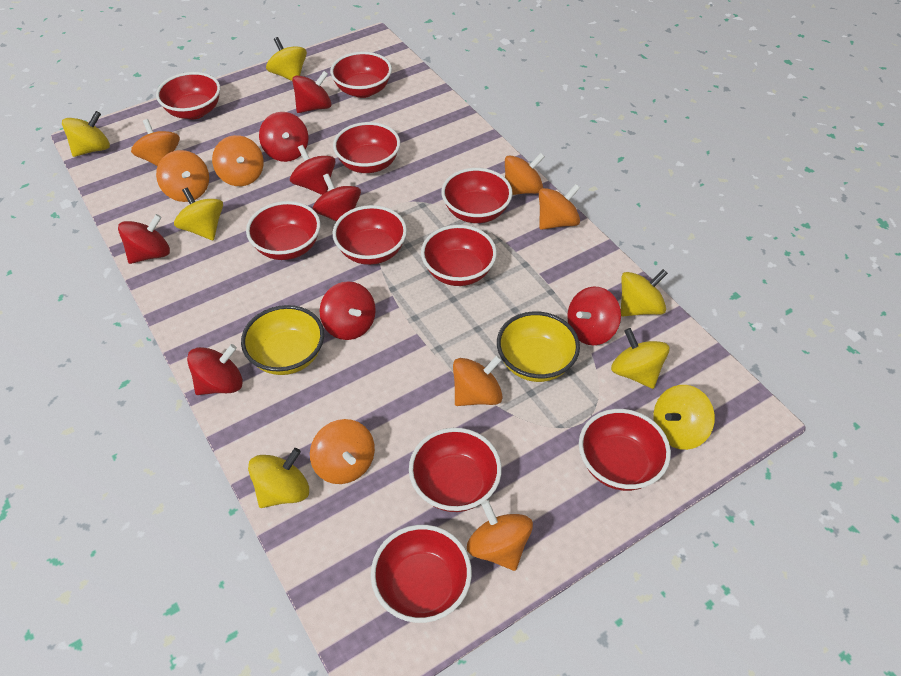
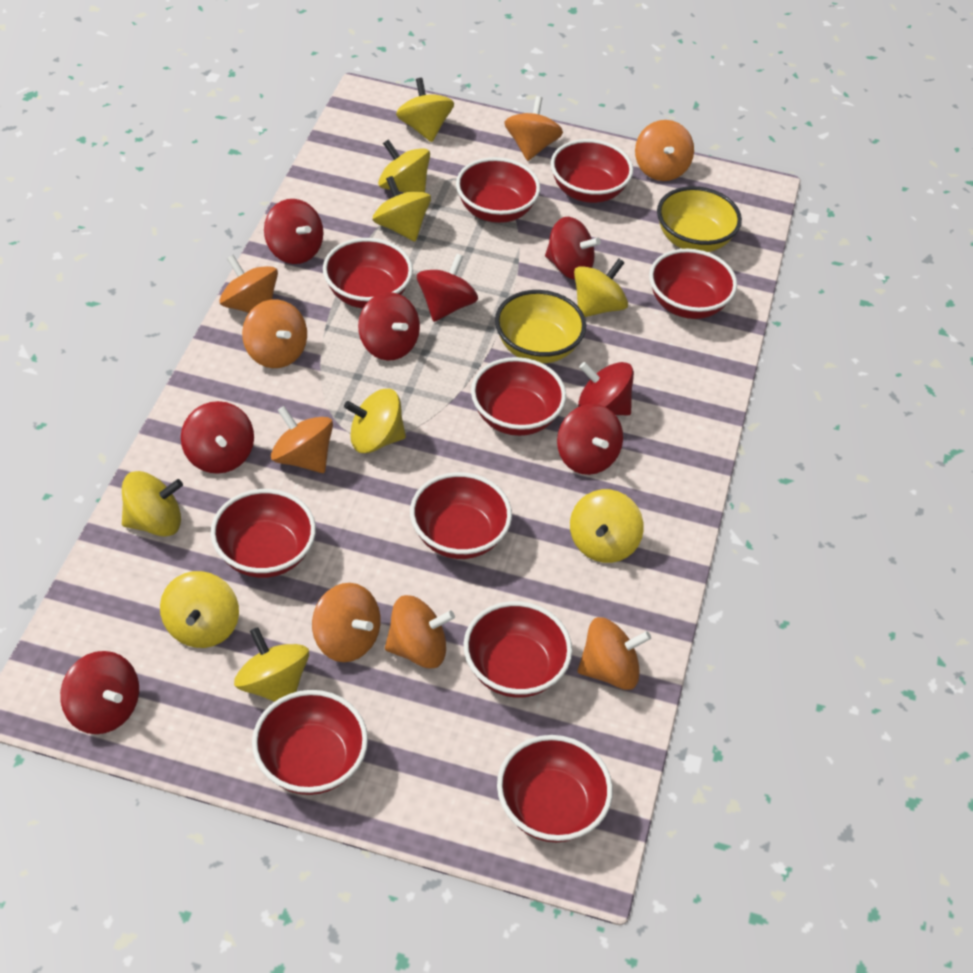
yellow spinning top: 7 -> 9

